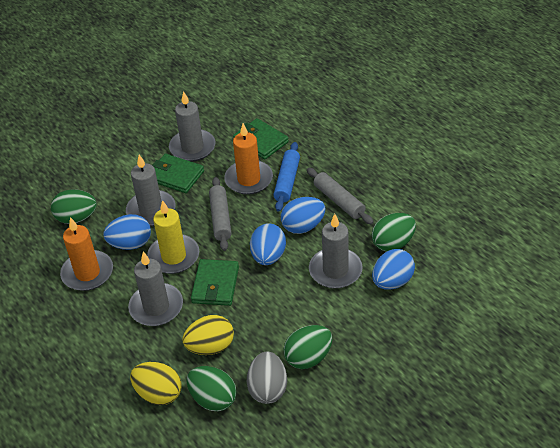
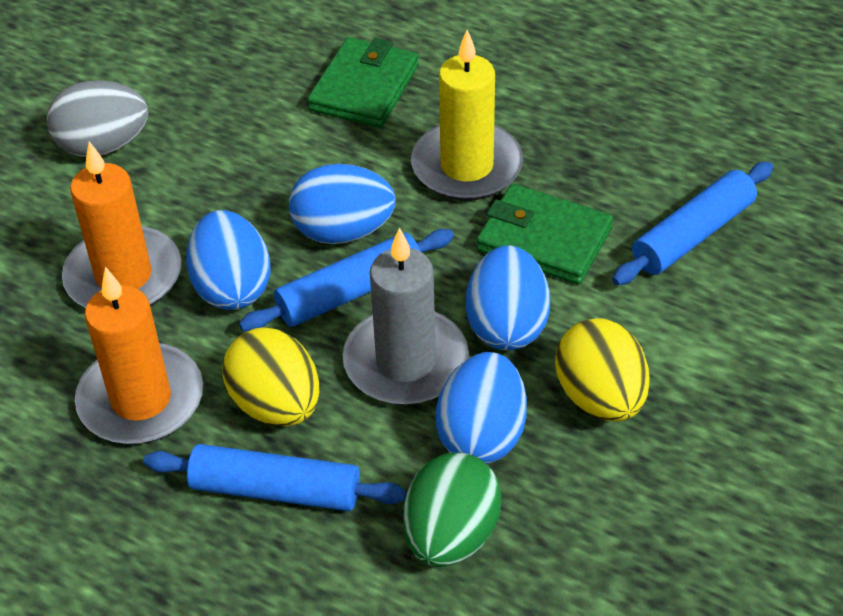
blue rolling pin: 1 -> 3
green egg: 4 -> 1
green wallet: 3 -> 2
grey candle: 4 -> 1
grey rolling pin: 2 -> 0

